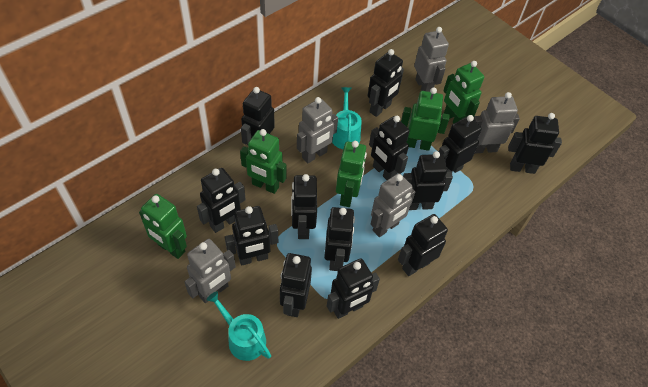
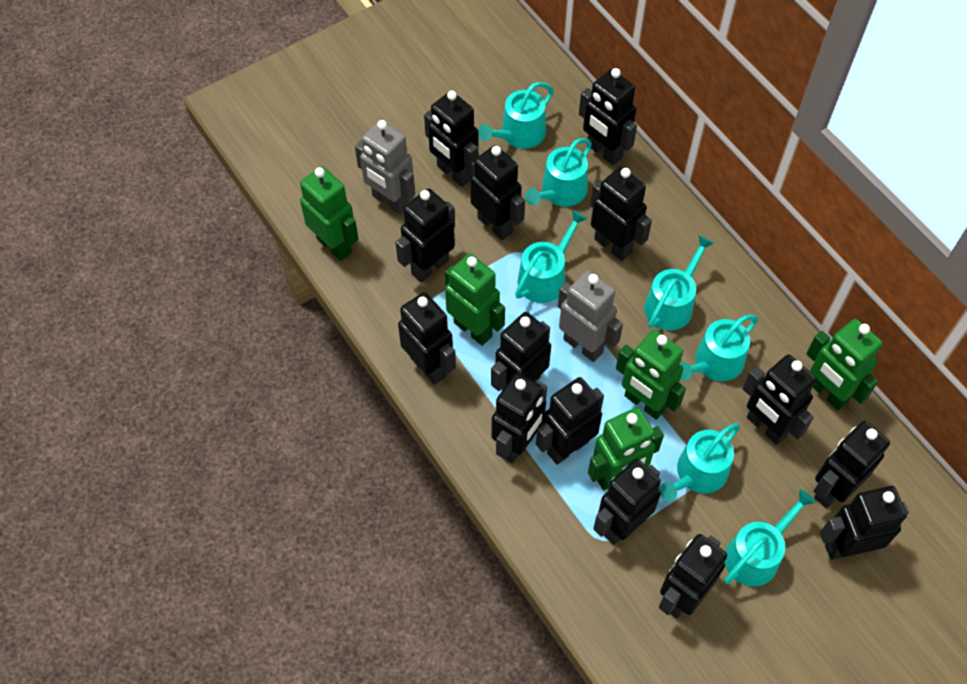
black robot: 13 -> 14
grey robot: 5 -> 2
turquoise watering can: 2 -> 7

